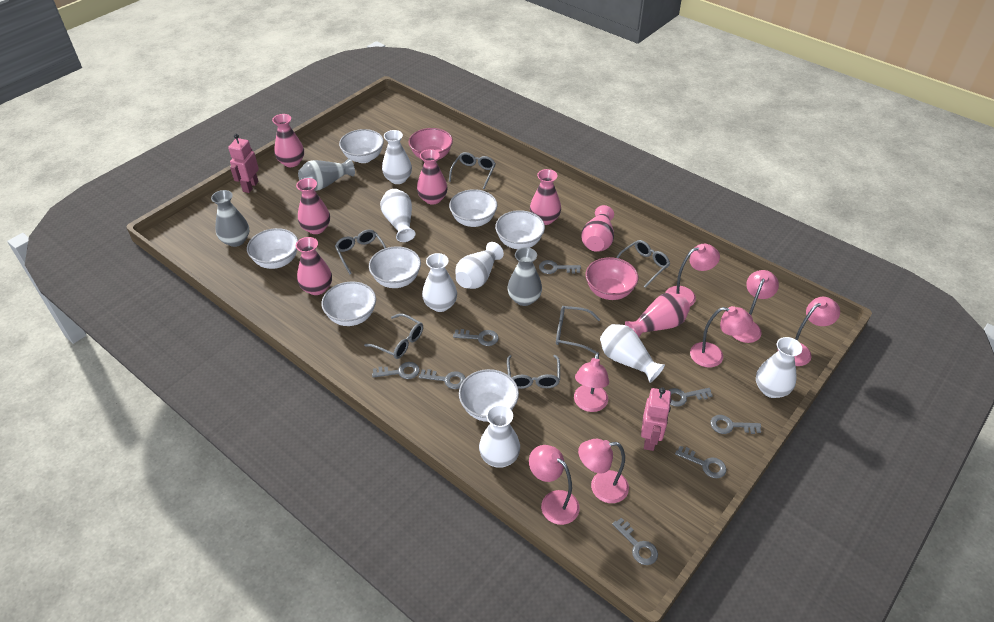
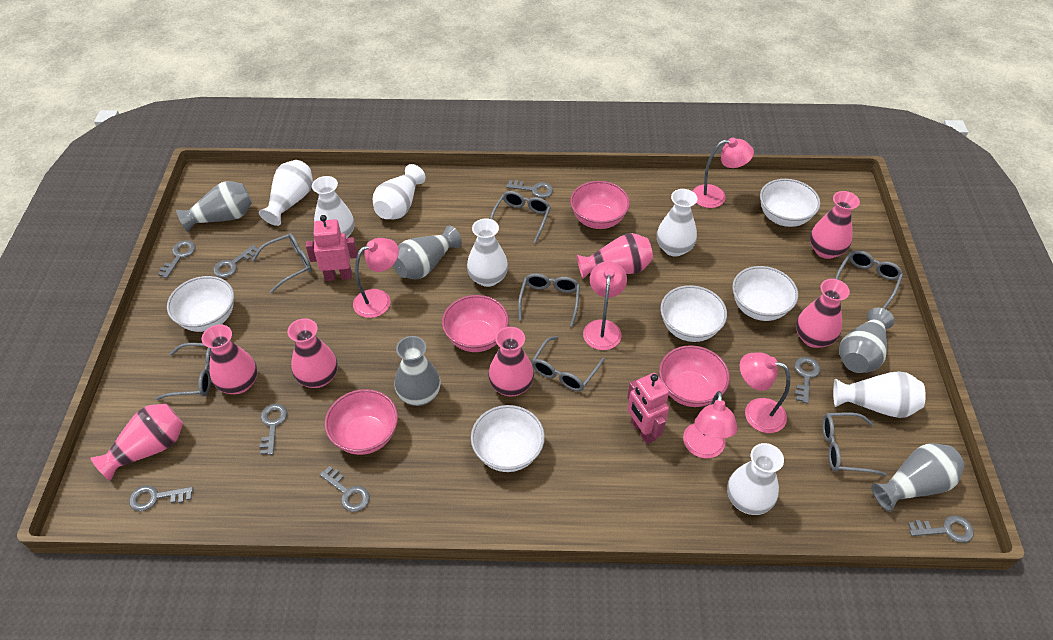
grey glasses: 6 -> 7
grey vase: 3 -> 5
pink bowl: 2 -> 4
pink lamp: 7 -> 5
white bowl: 7 -> 5

